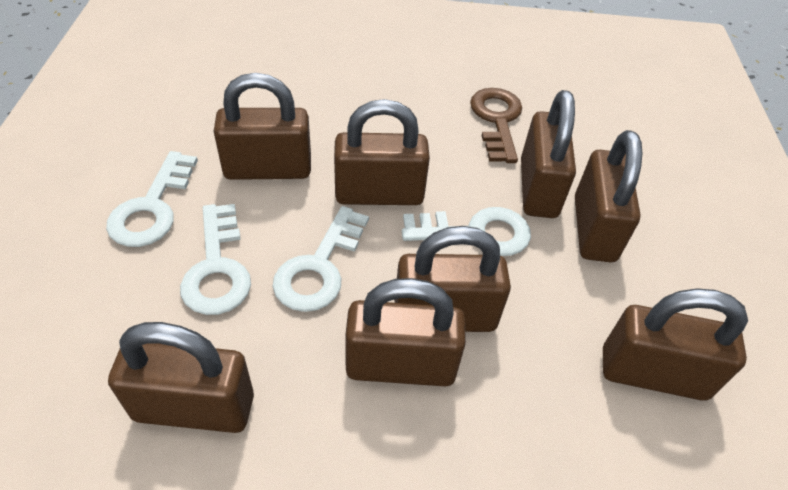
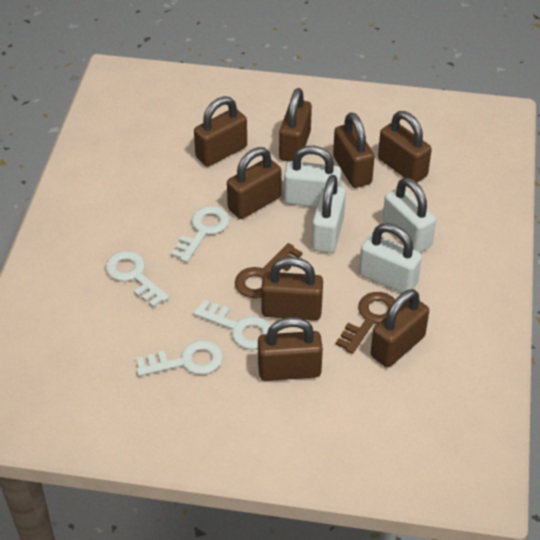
brown key: 1 -> 2
white padlock: 0 -> 4

